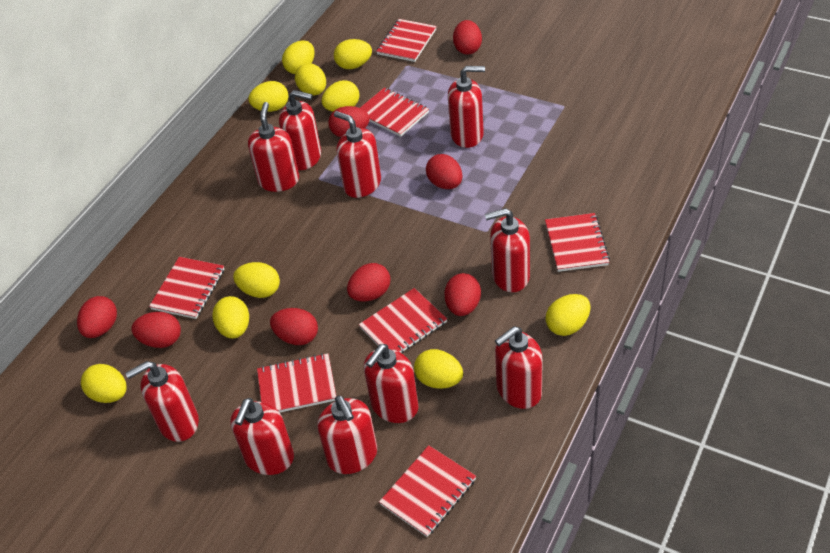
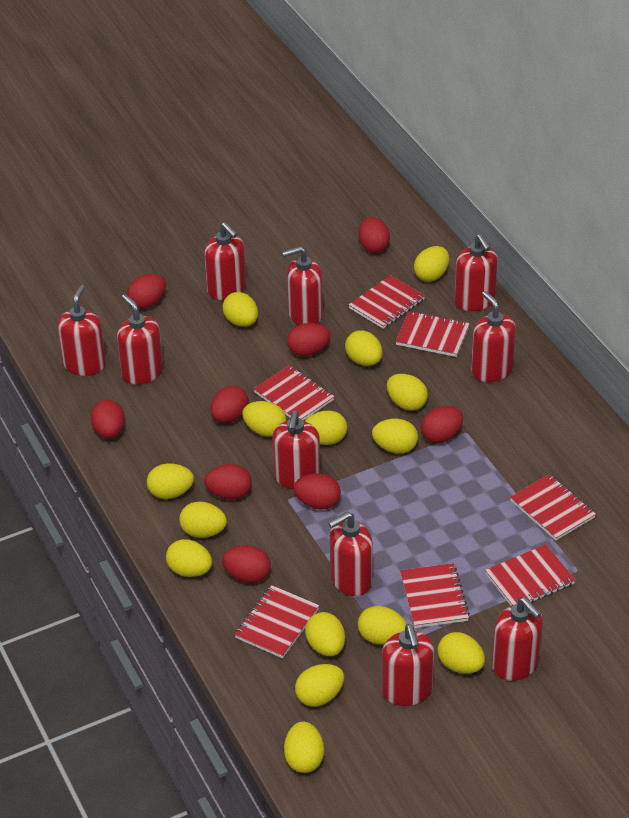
red egg: 8 -> 9
yellow egg: 10 -> 15

